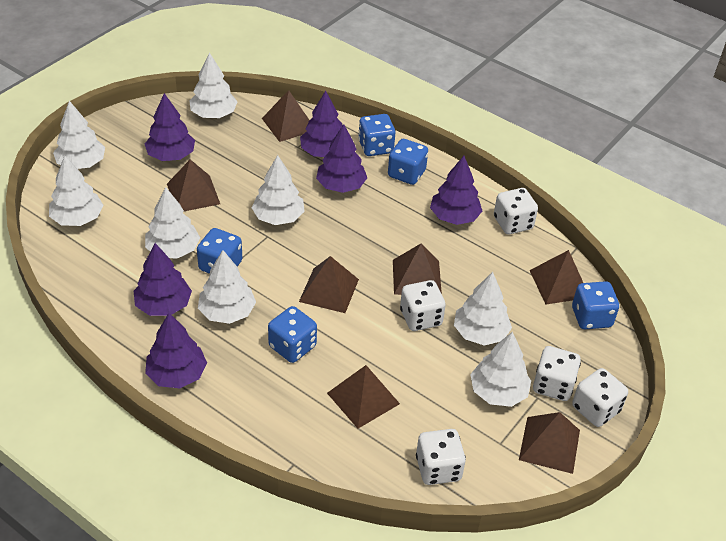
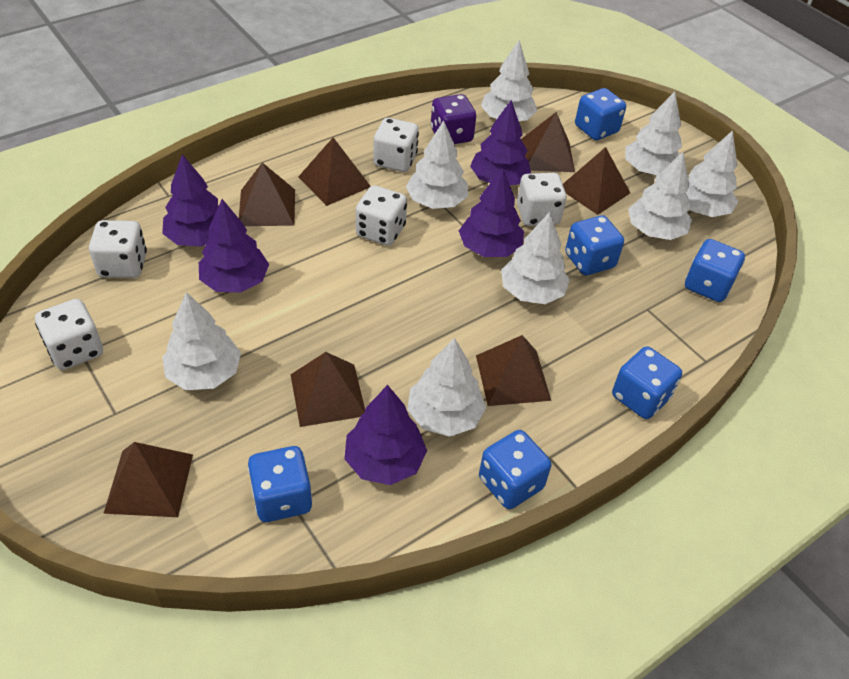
blue dice: 5 -> 6
purple dice: 0 -> 1
purple tree: 6 -> 5

